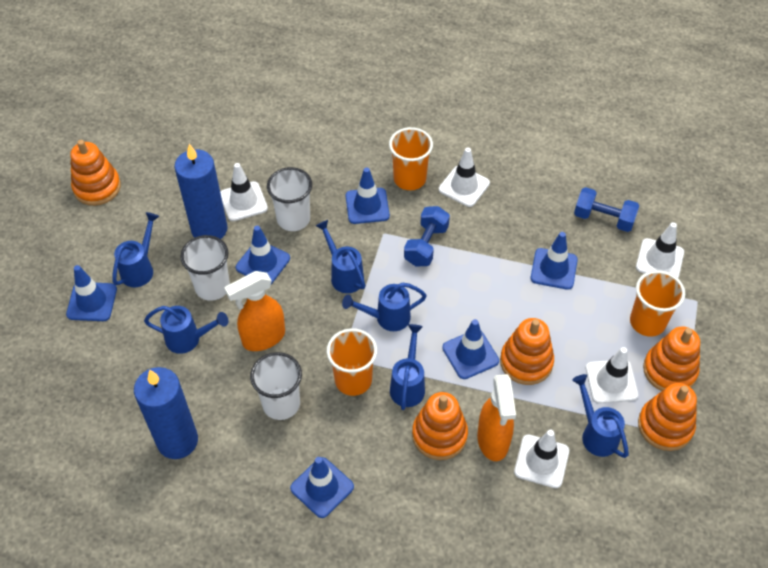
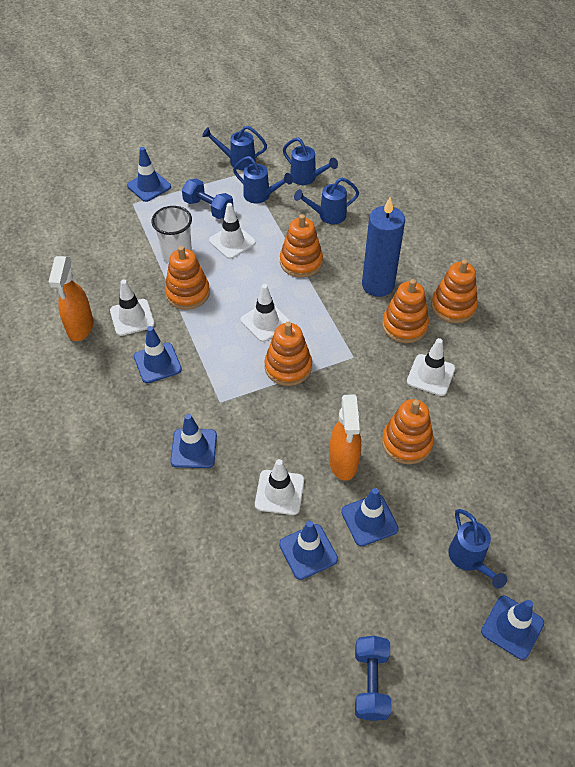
blue candle: 2 -> 1
blue watering can: 6 -> 5
orange cup: 3 -> 0
orange stacking toy: 5 -> 6
white cup: 3 -> 1

